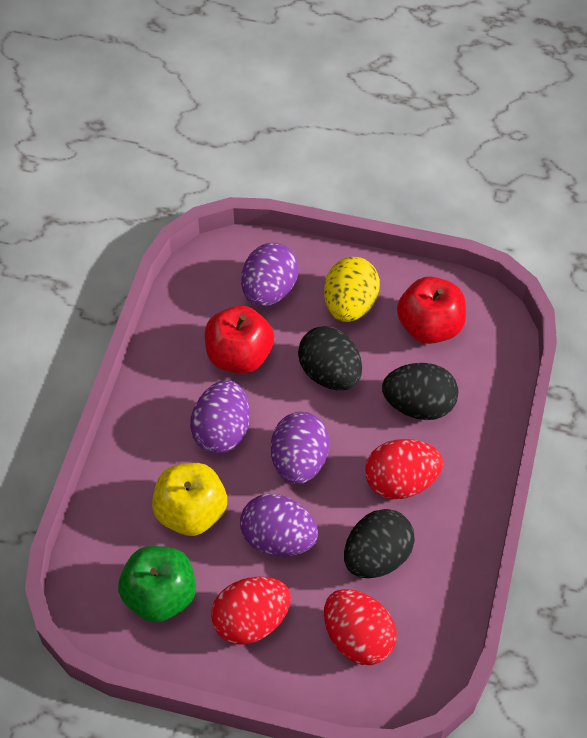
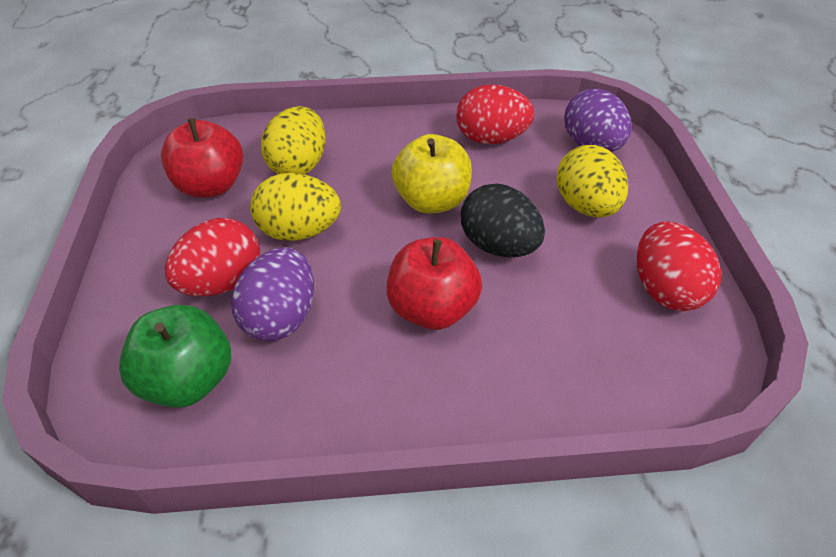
black egg: 3 -> 1
purple egg: 4 -> 2
yellow egg: 1 -> 3

